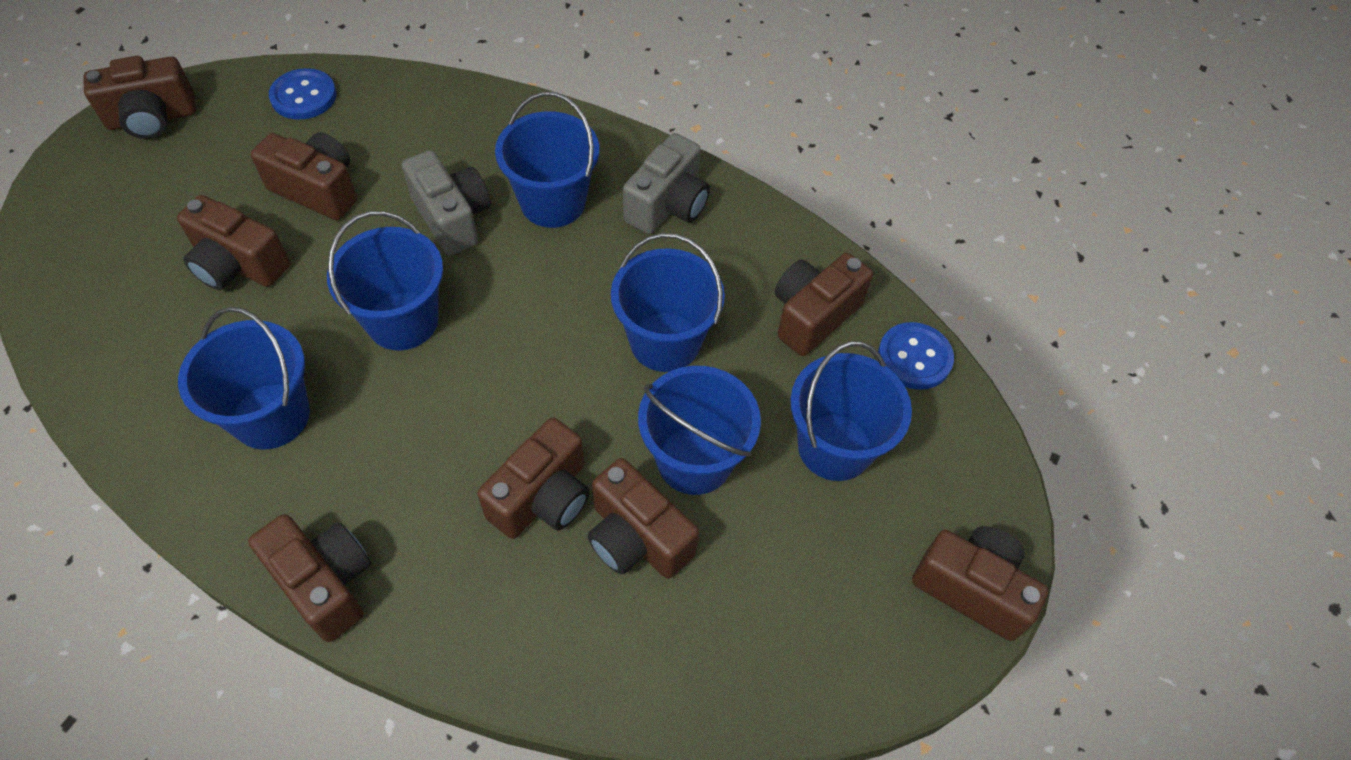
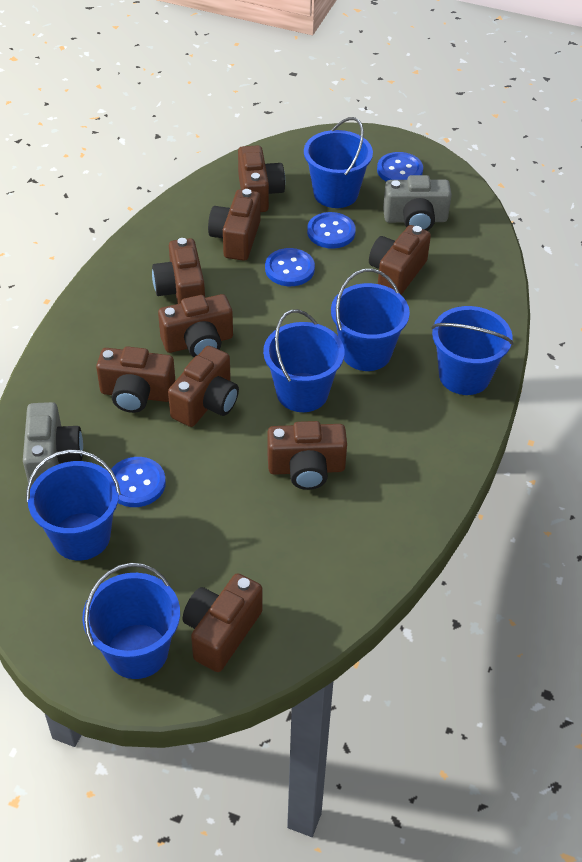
blue button: 2 -> 4
brown camera: 8 -> 9

